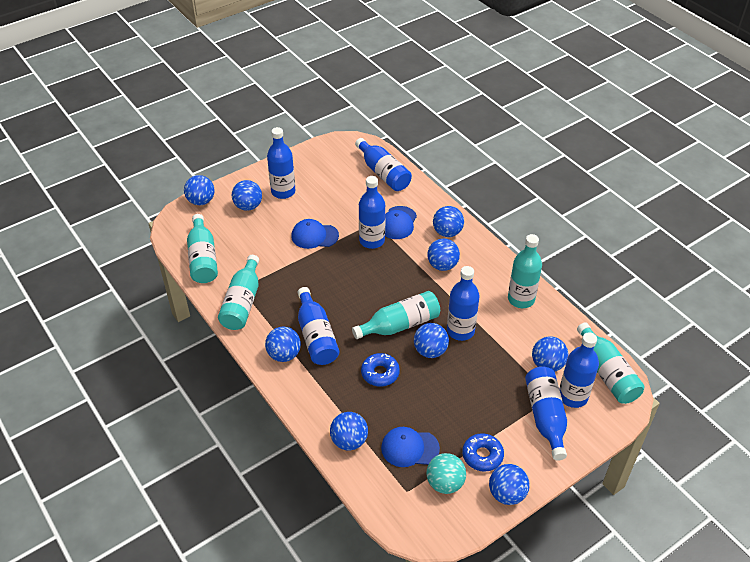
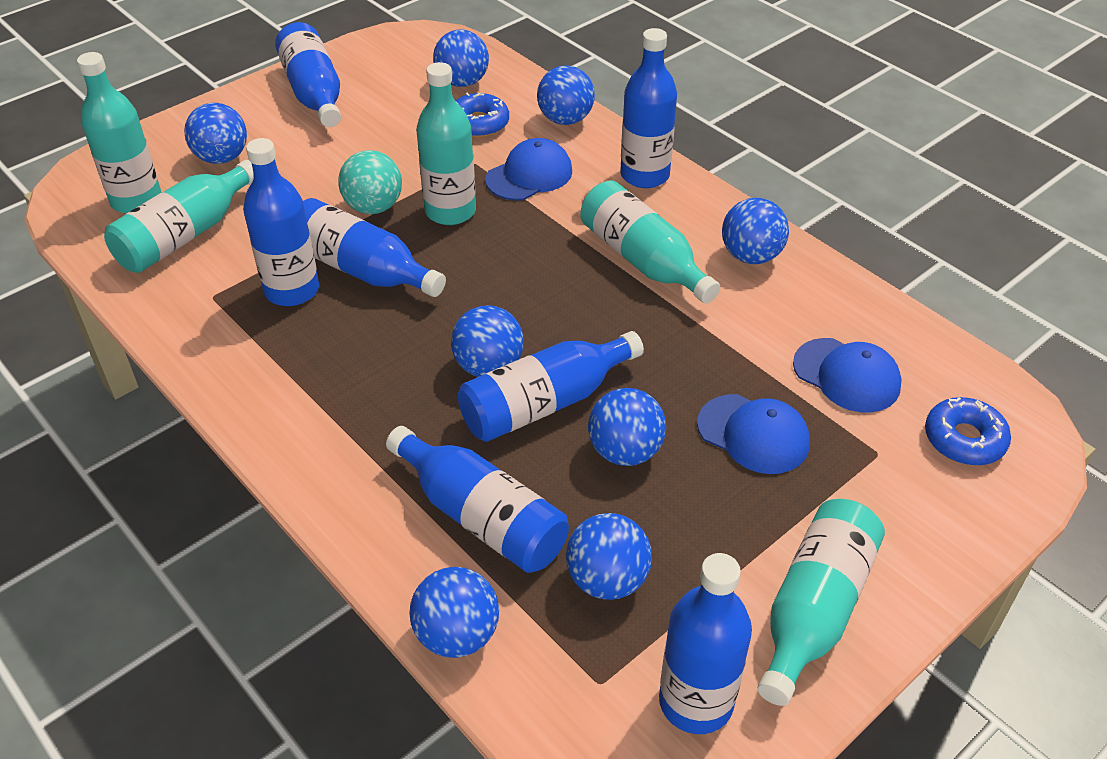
blue ball: 9 -> 8

